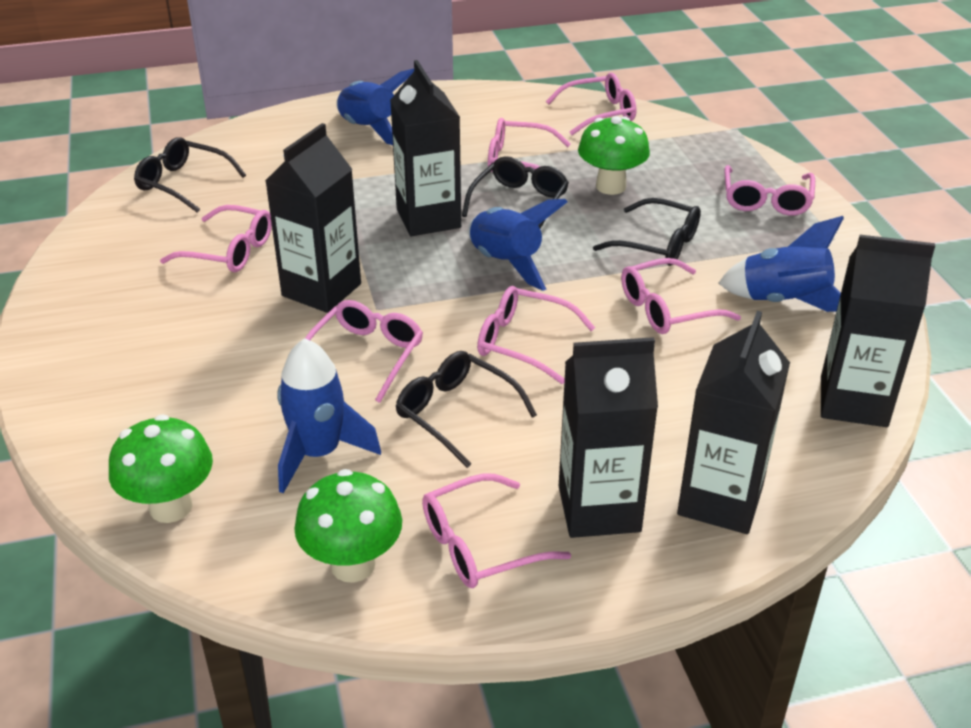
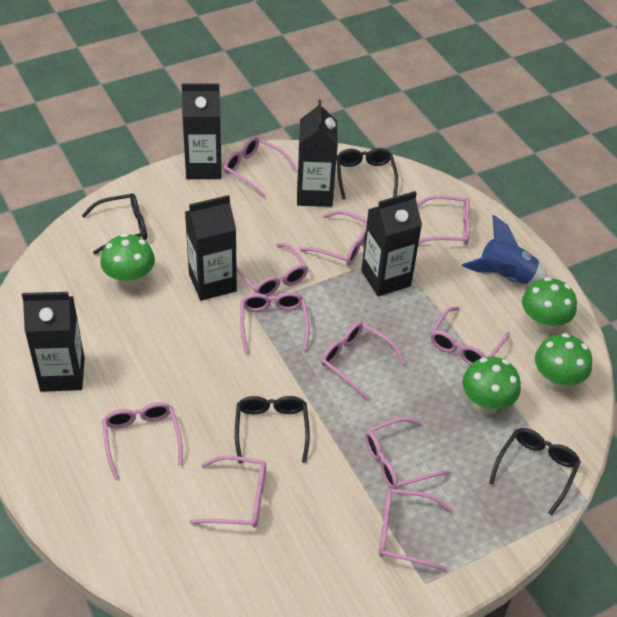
blue rocket: 4 -> 1
green mushroom: 3 -> 4
pink glasses: 8 -> 11

